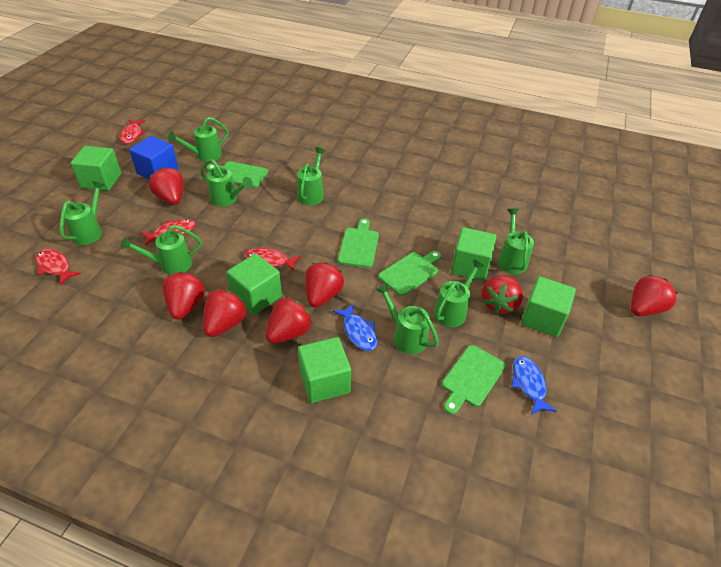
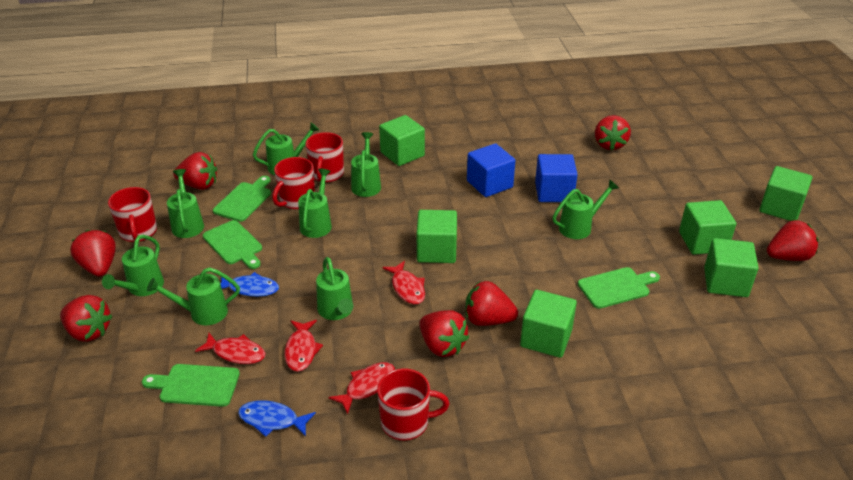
blue cube: 1 -> 2
green cube: 5 -> 6
red mug: 0 -> 4

